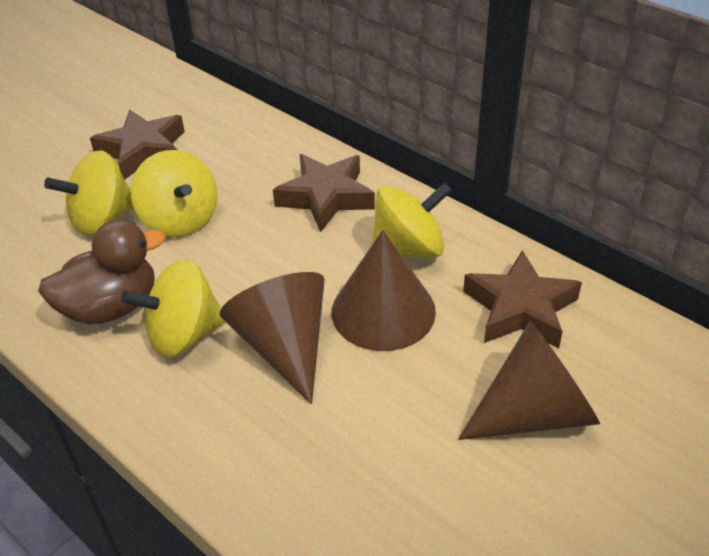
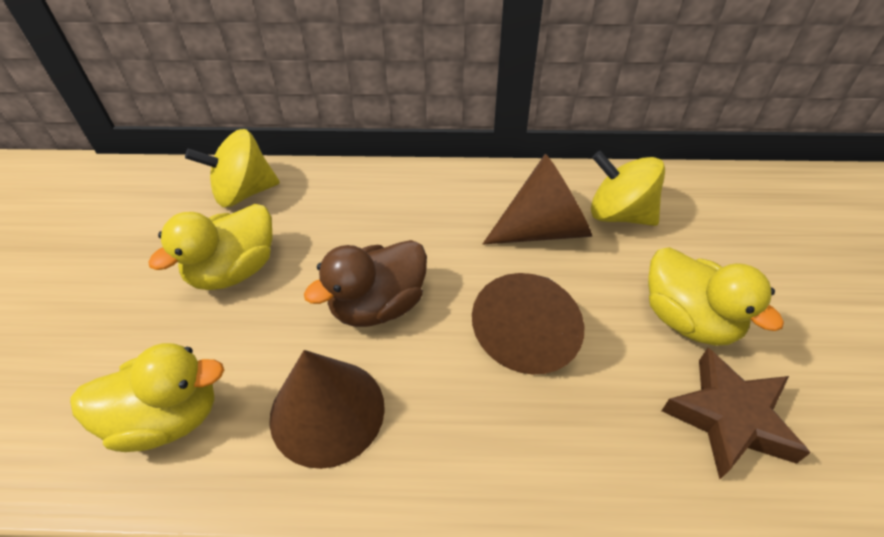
brown star: 3 -> 1
yellow duck: 0 -> 3
yellow spinning top: 4 -> 2

